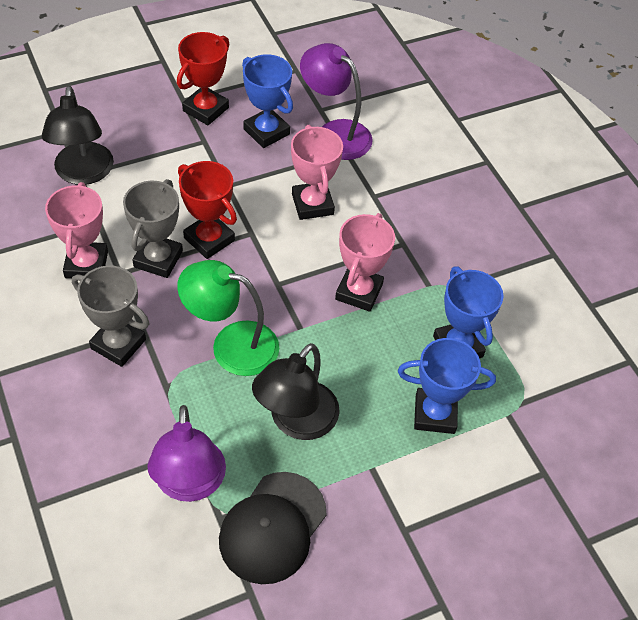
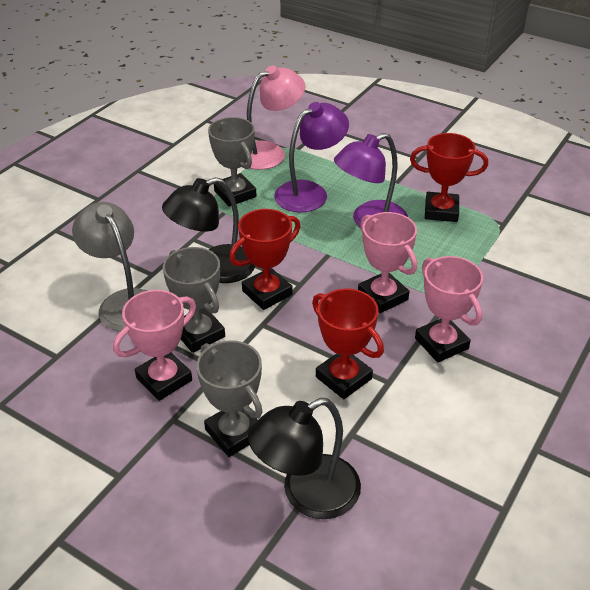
black cap: 1 -> 0
blue trophy: 3 -> 0
green lamp: 1 -> 0
grey lamp: 0 -> 1
grey trophy: 2 -> 3
pink lamp: 0 -> 1
red trophy: 2 -> 3

